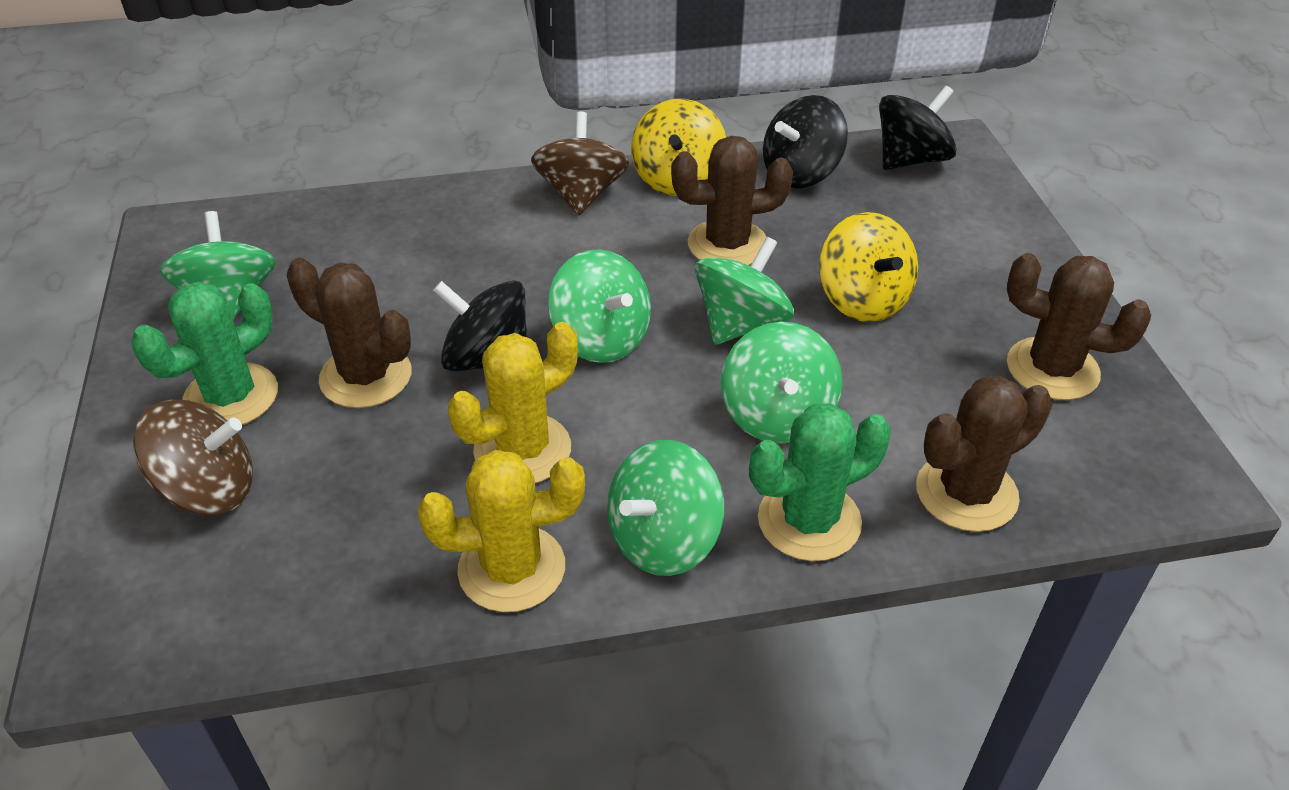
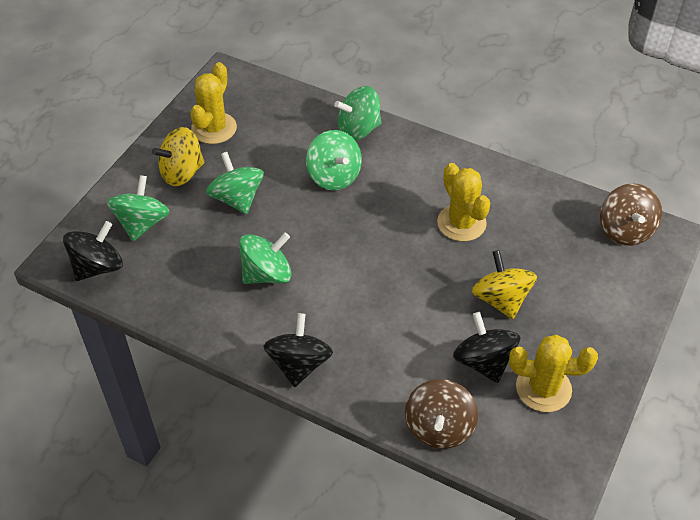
brown cactus: 4 -> 0
green cactus: 2 -> 0
yellow cactus: 2 -> 3

